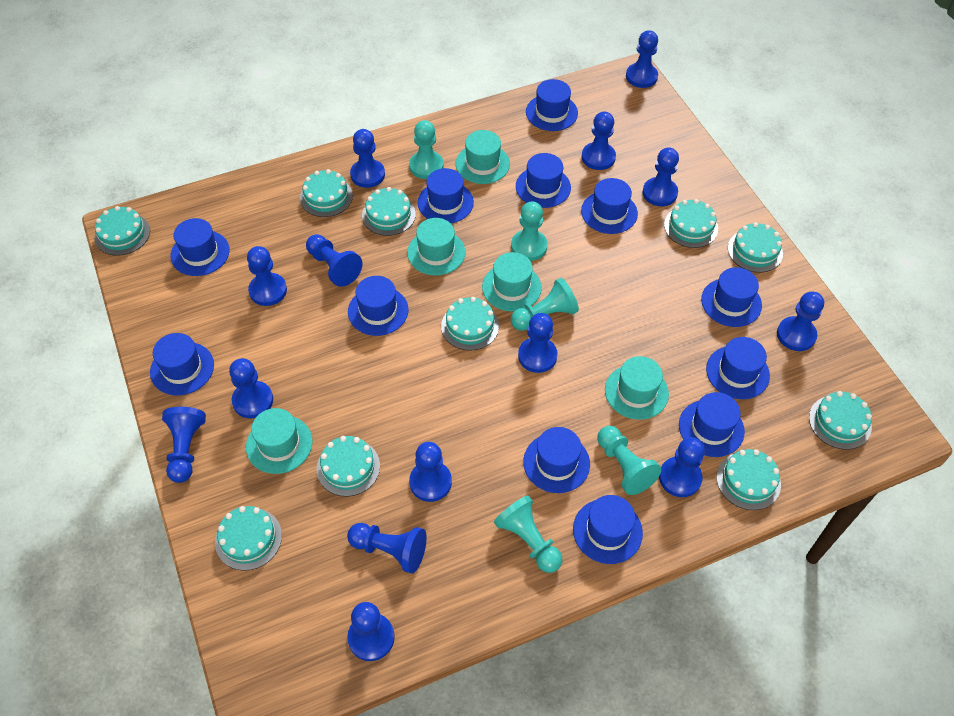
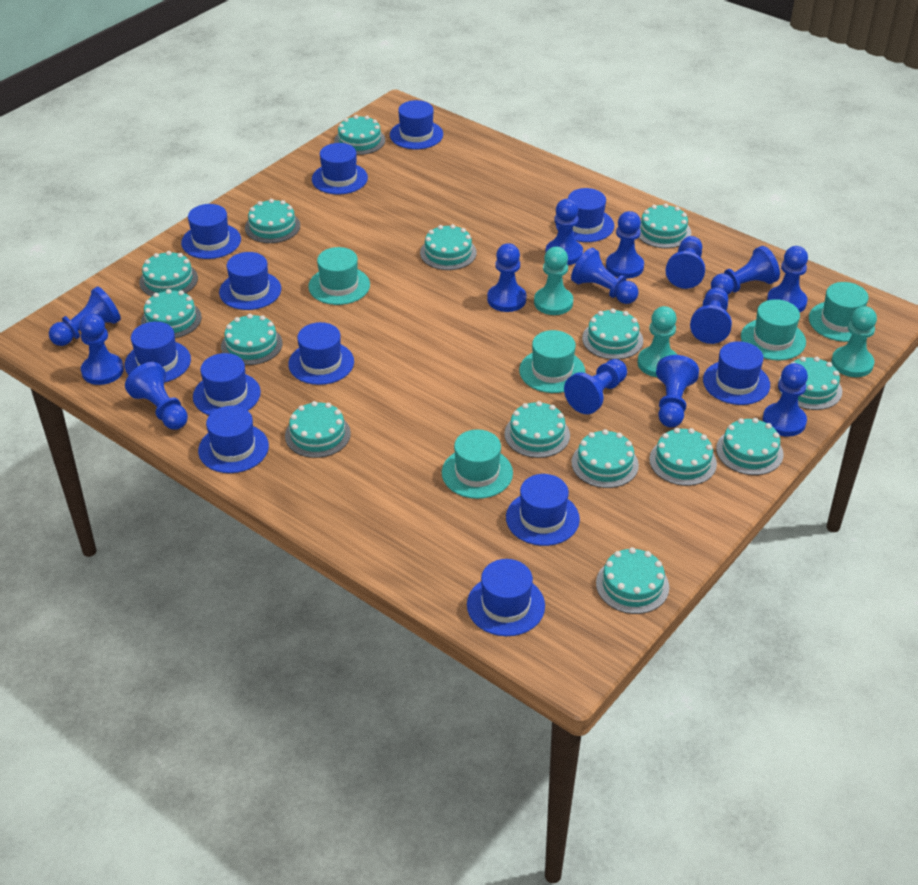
turquoise cake: 10 -> 15
turquoise pawn: 5 -> 3

